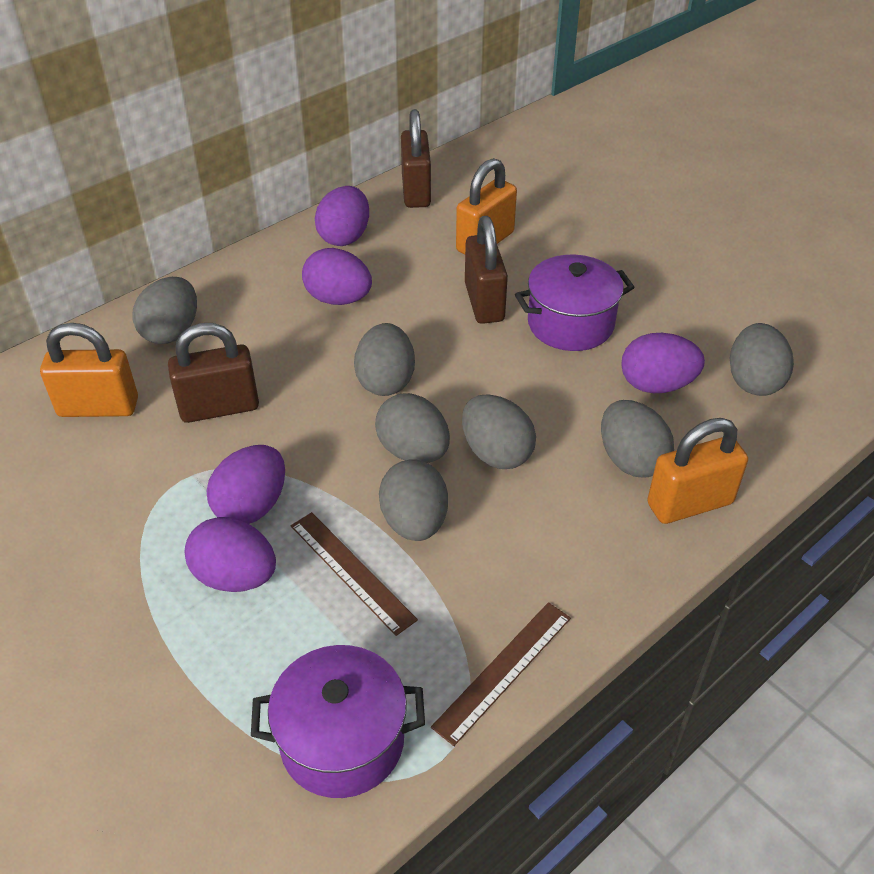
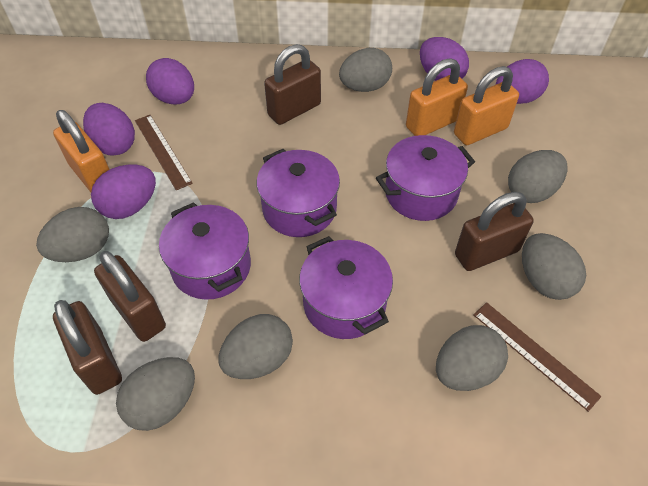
brown padlock: 3 -> 4
purple pot: 2 -> 4

